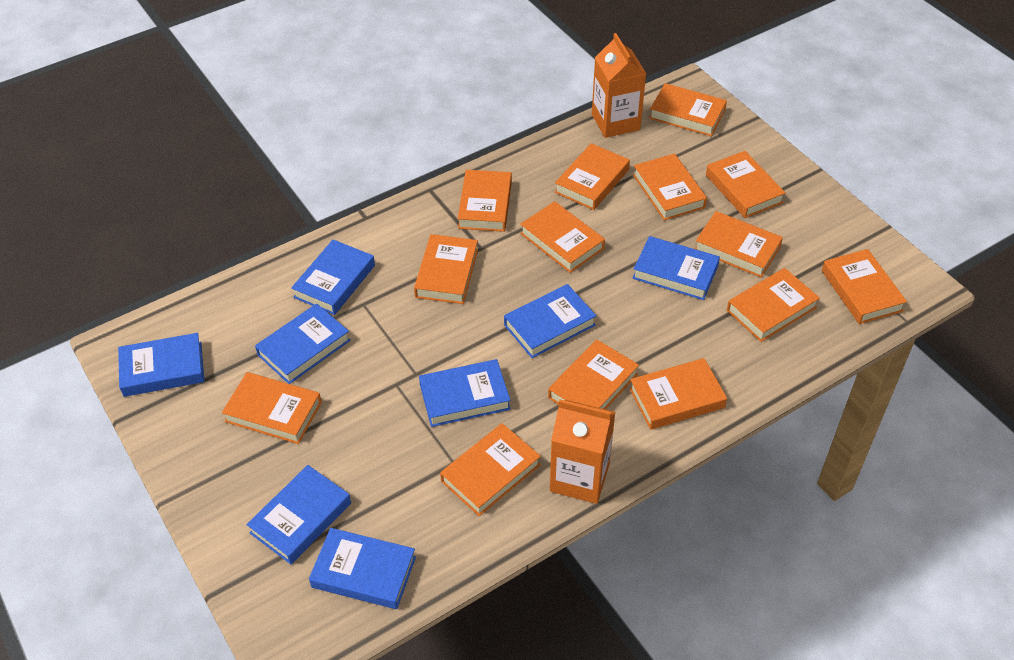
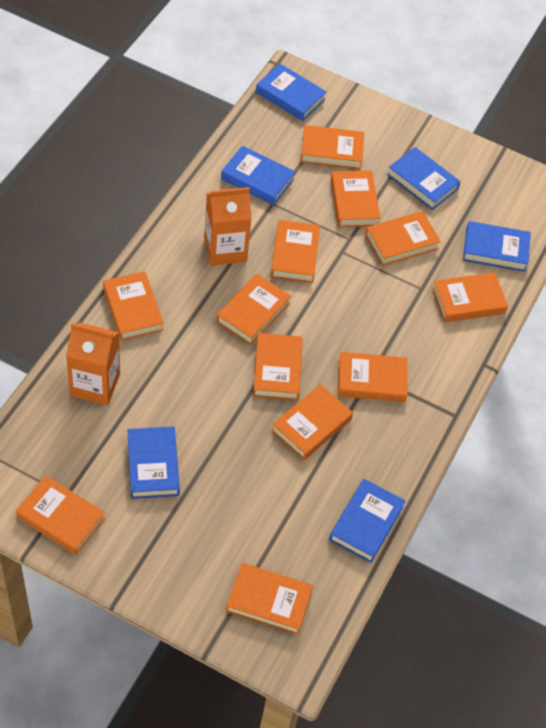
blue book: 8 -> 6
orange book: 14 -> 12

